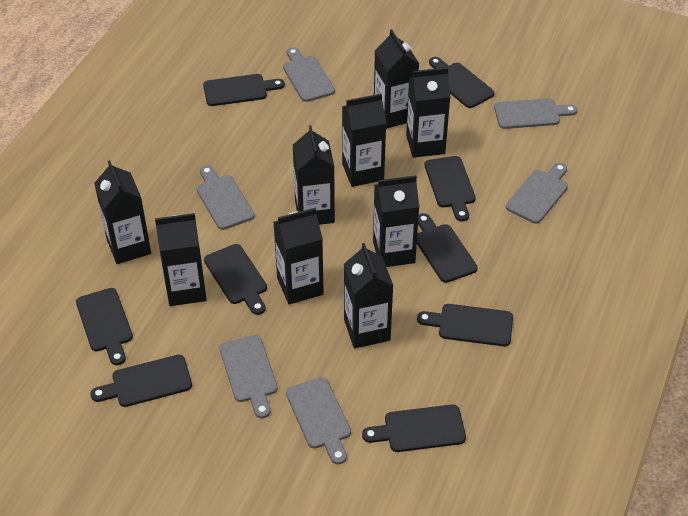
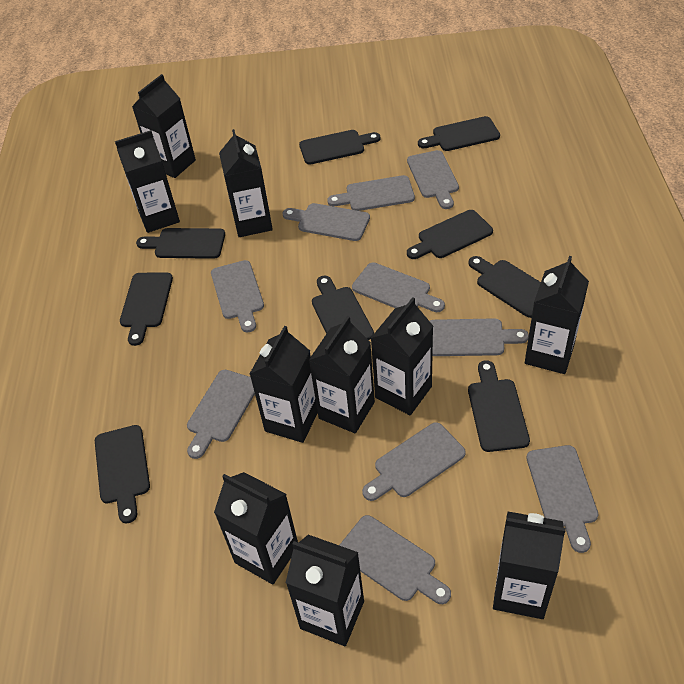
black carton: 9 -> 10
grey cutting board: 6 -> 10

